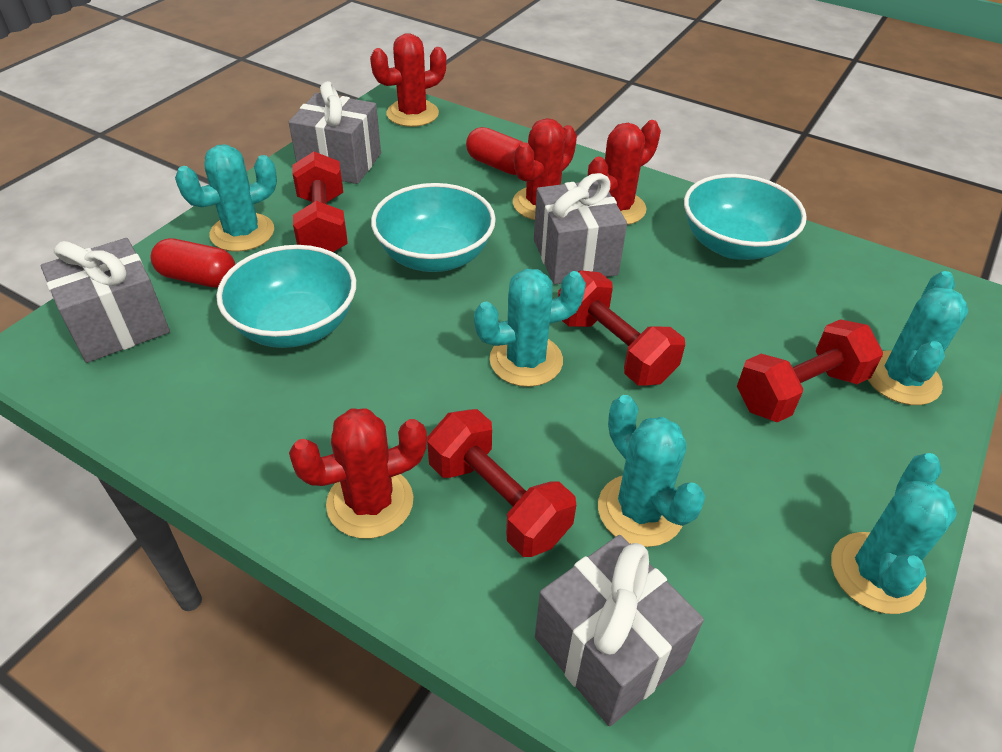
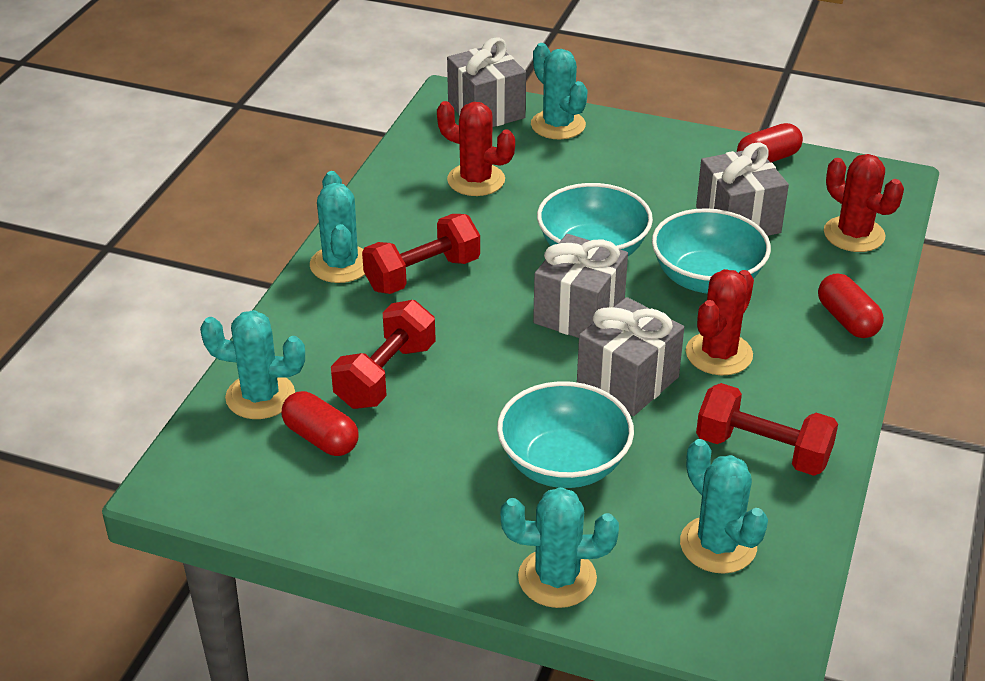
red cactus: 4 -> 3
red capsule: 2 -> 3
red dumbbell: 4 -> 3

